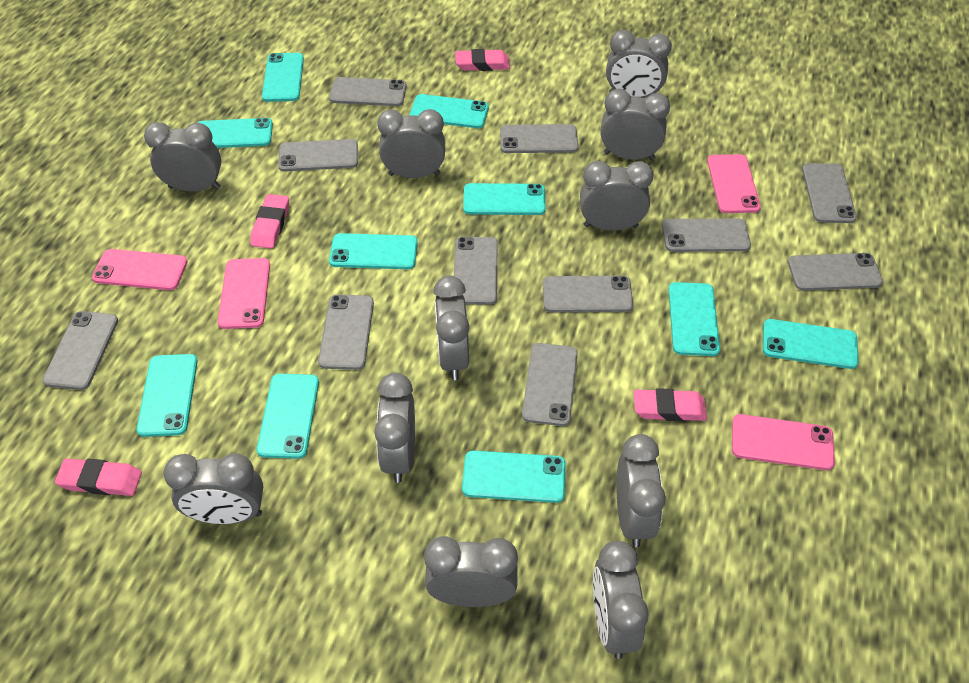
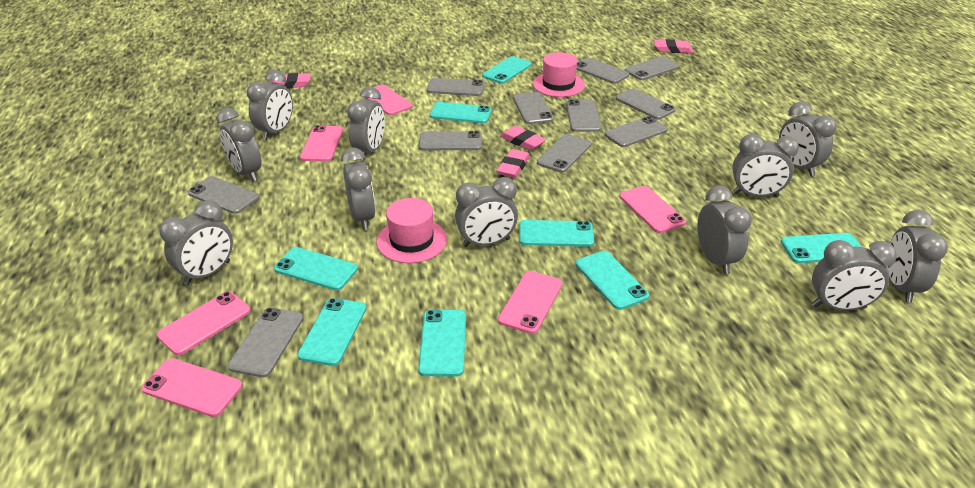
pink hat: 0 -> 2
pink phone: 4 -> 6
turquoise phone: 10 -> 8

